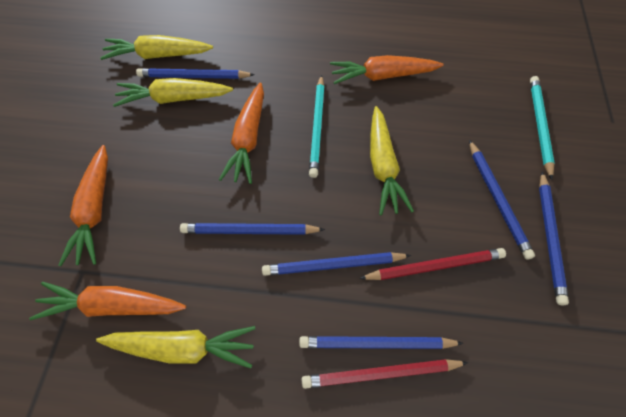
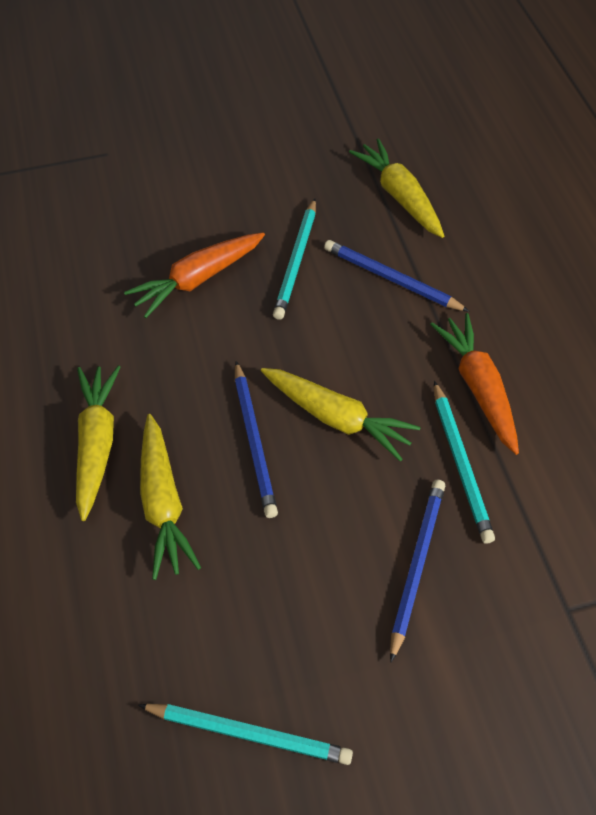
blue pencil: 6 -> 3
orange carrot: 4 -> 2
red pencil: 2 -> 0
turquoise pencil: 2 -> 3

